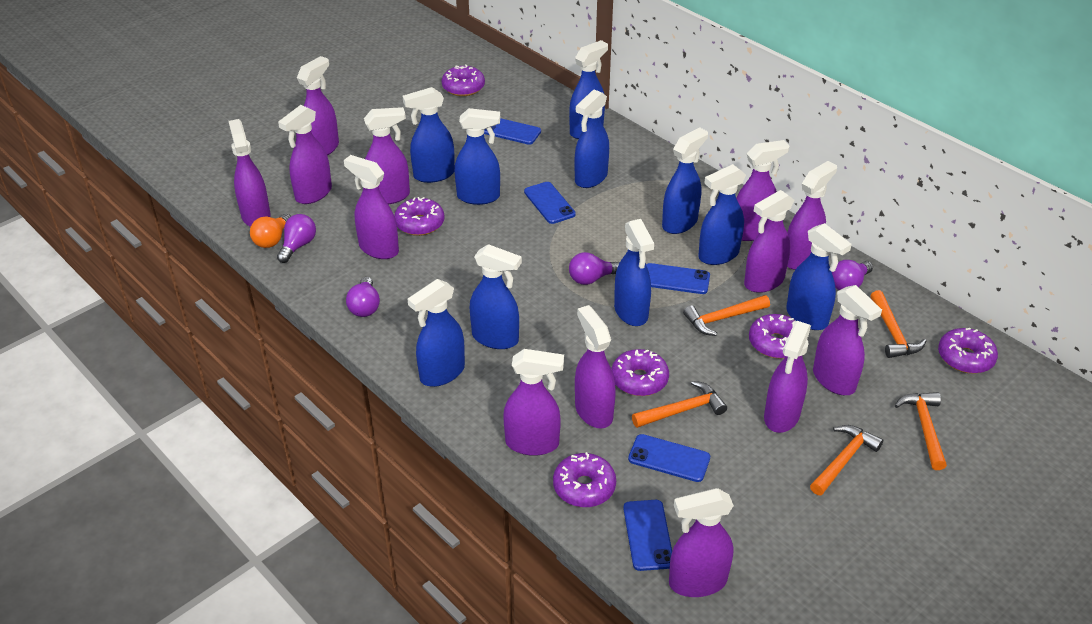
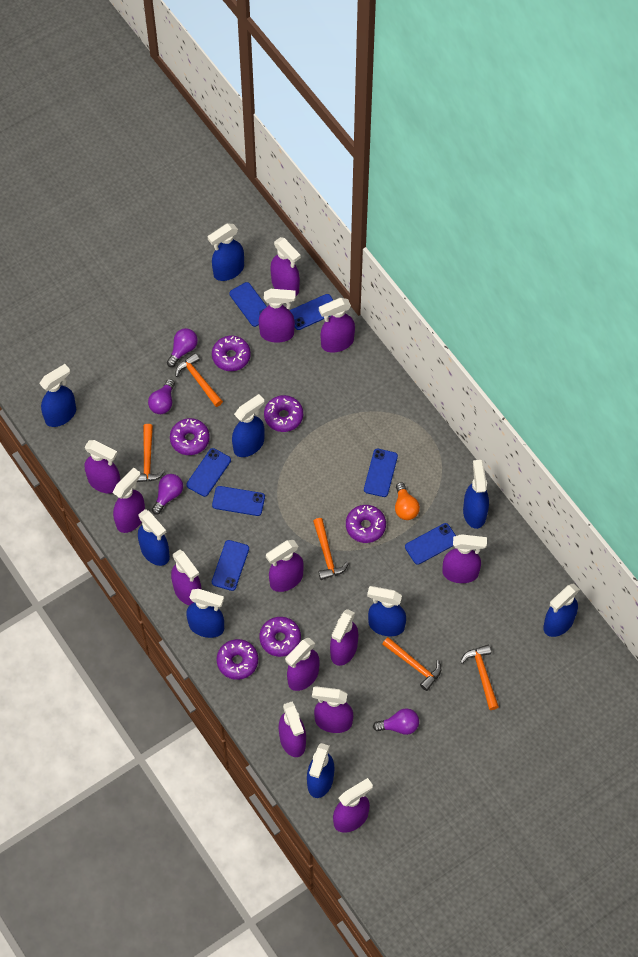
blue phone: 5 -> 7
blue spray bottle: 10 -> 9

